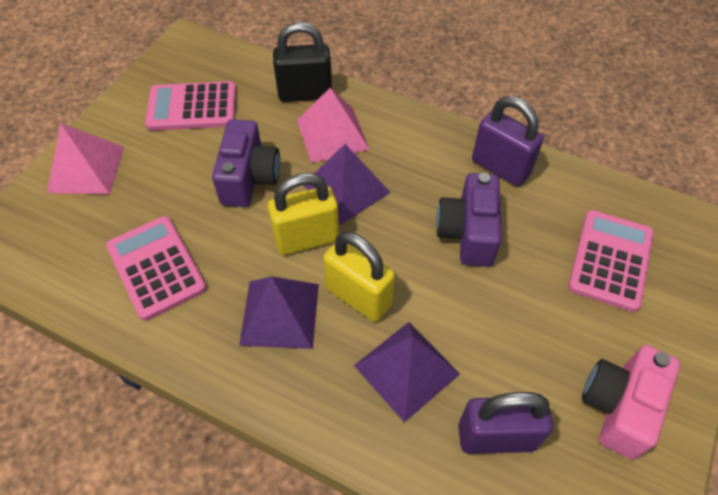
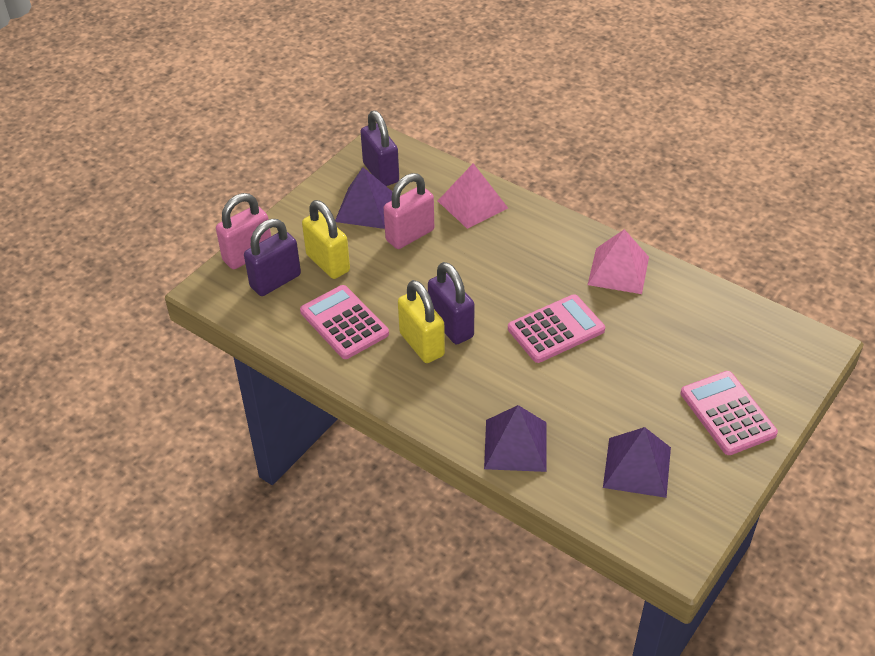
black padlock: 1 -> 0
pink camera: 1 -> 0
pink padlock: 0 -> 2
purple camera: 2 -> 0
purple padlock: 2 -> 3

